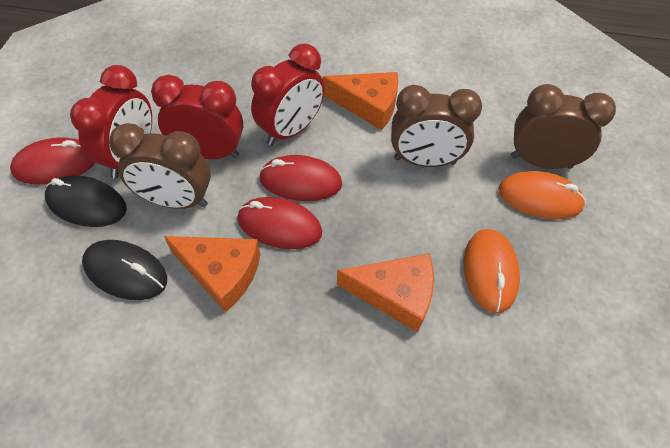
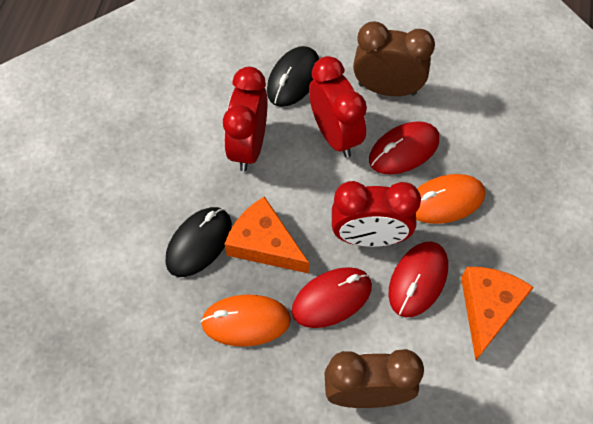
brown clock: 3 -> 2
orange cheese: 3 -> 2

